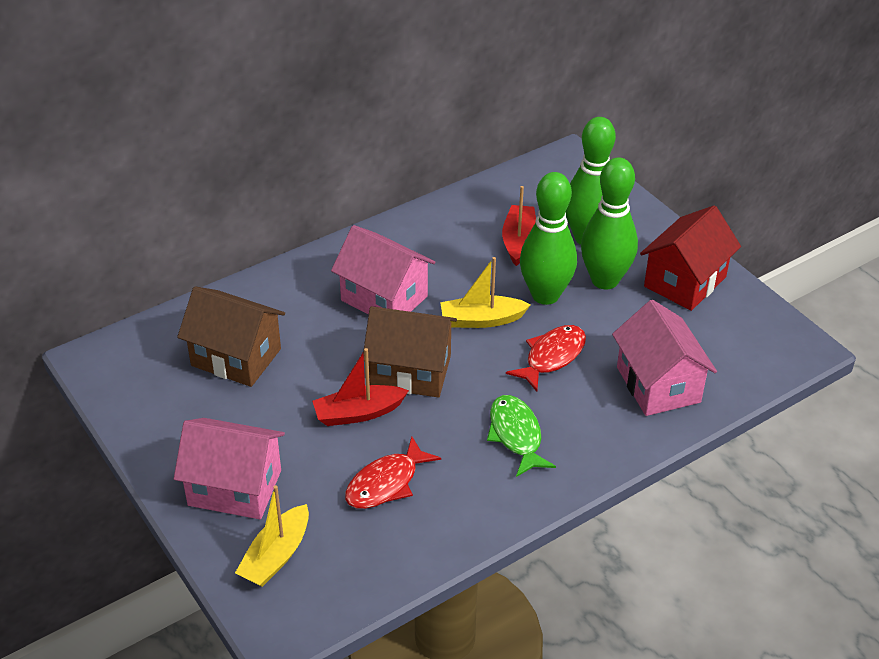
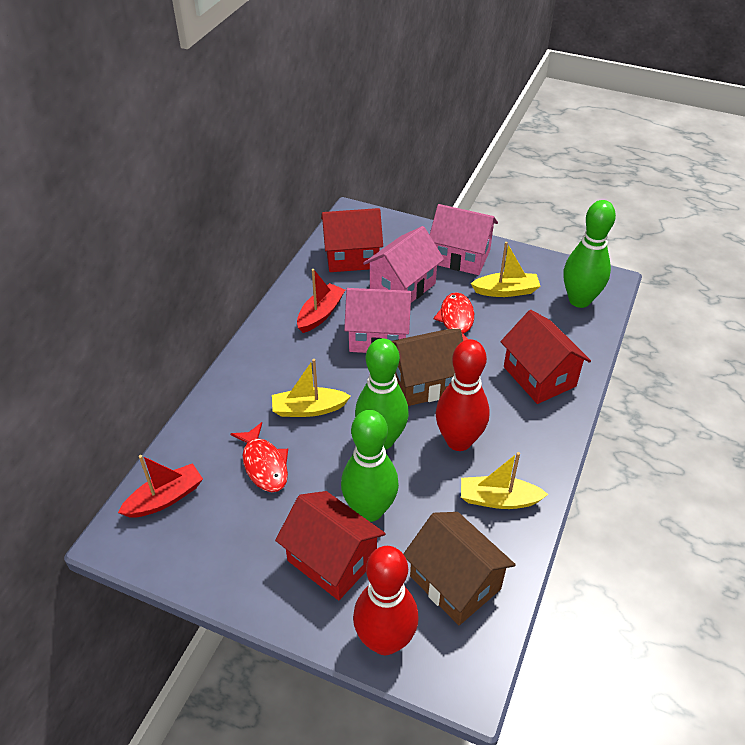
green fish: 1 -> 0
red bowling pin: 0 -> 2
red house: 1 -> 3
yellow boat: 2 -> 3

